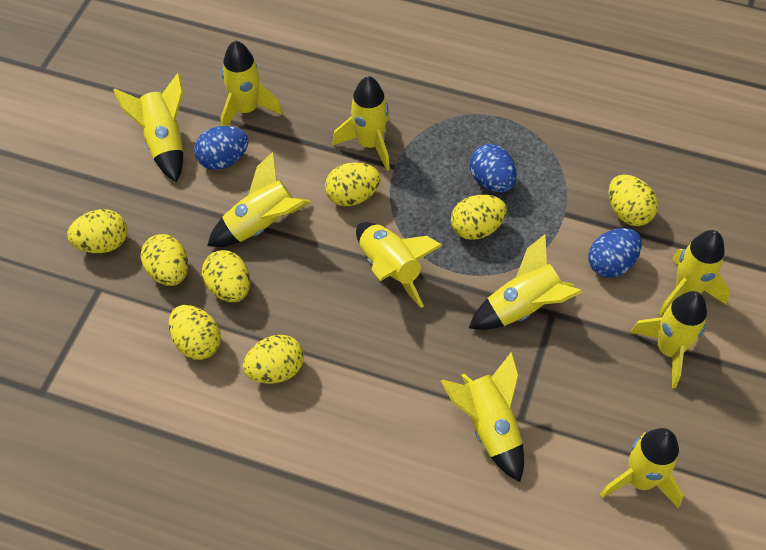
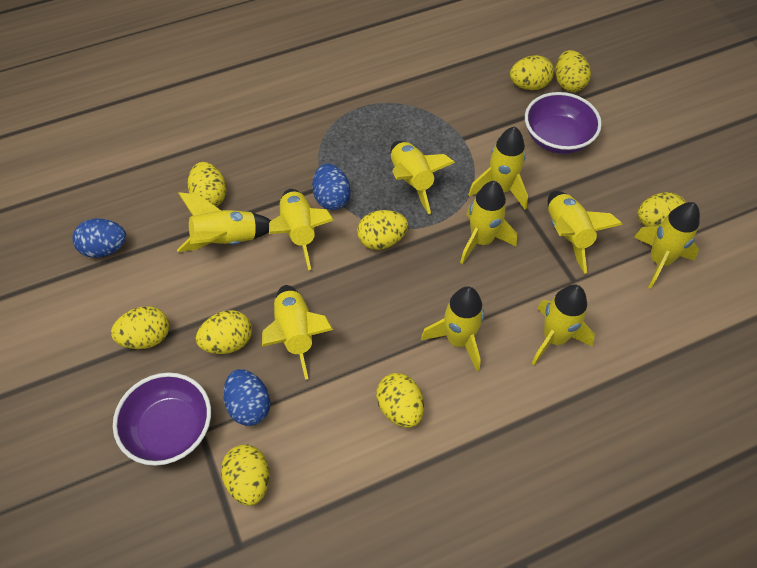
purple bowl: 0 -> 2
yellow egg: 8 -> 9

